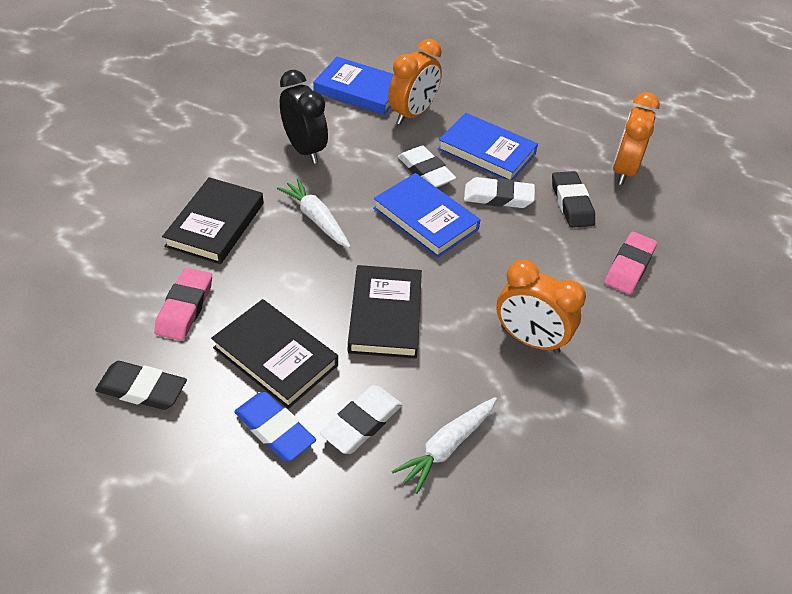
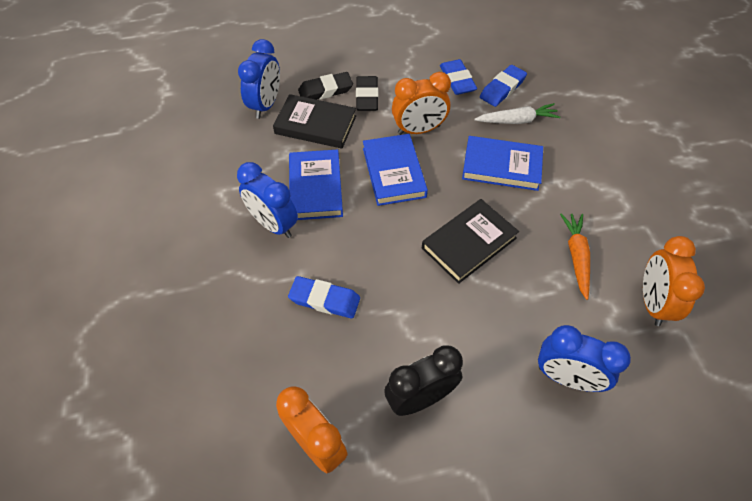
black book: 3 -> 2
blue clock: 0 -> 3
blue eraser: 1 -> 3
orange carrot: 0 -> 1
pink eraser: 2 -> 0
white carrot: 2 -> 1
white eraser: 3 -> 0

